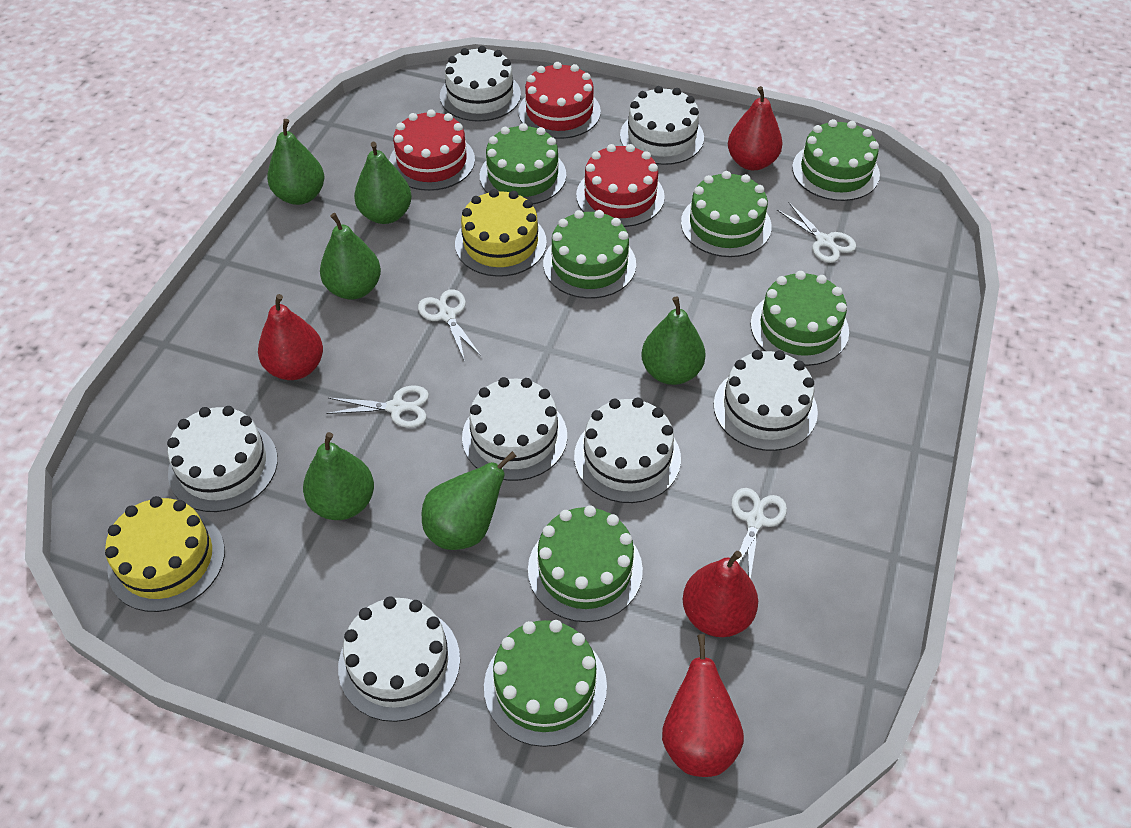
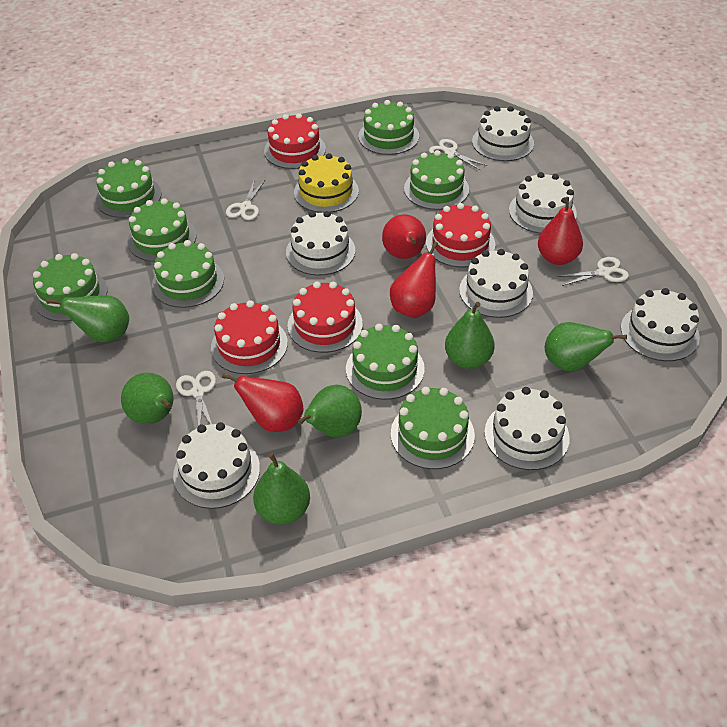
green cake: 7 -> 8
red cake: 3 -> 4
yellow cake: 2 -> 1

